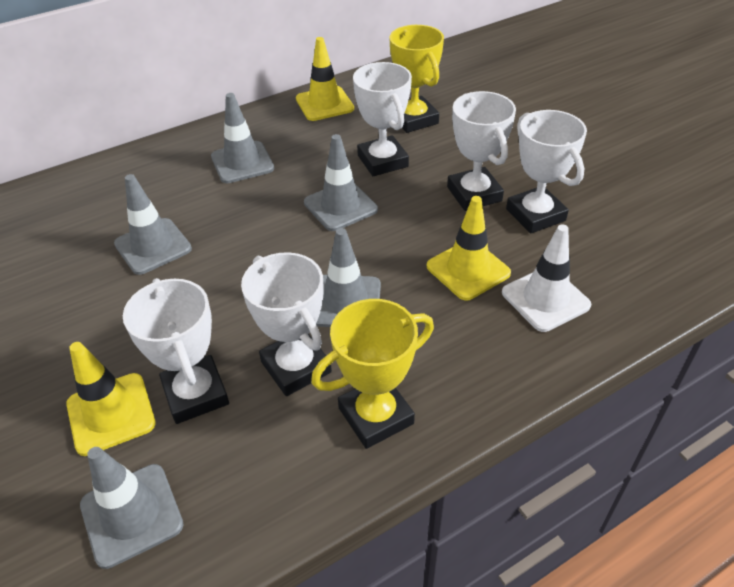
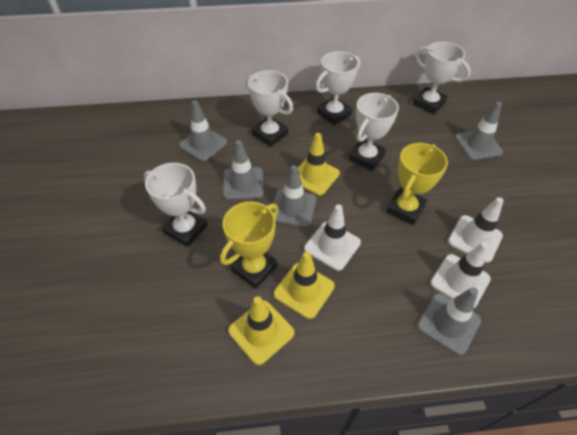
white traffic cone: 1 -> 3

